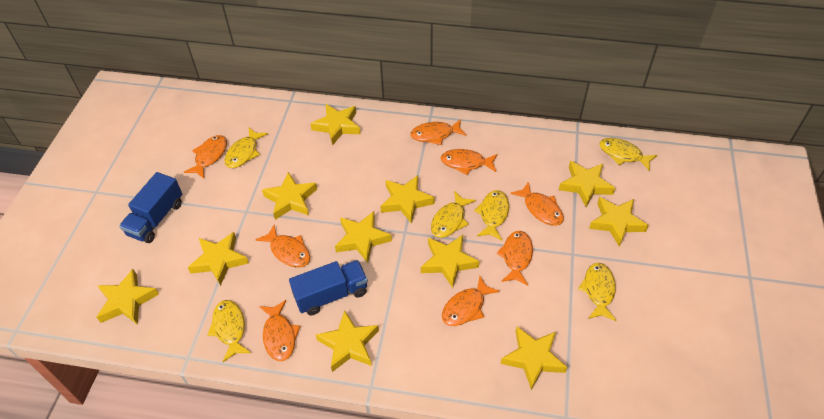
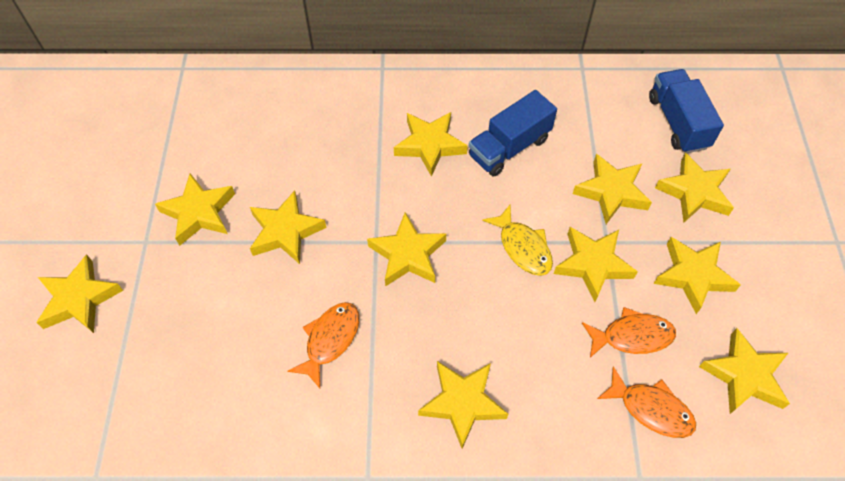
orange fish: 8 -> 3
yellow fish: 6 -> 1

